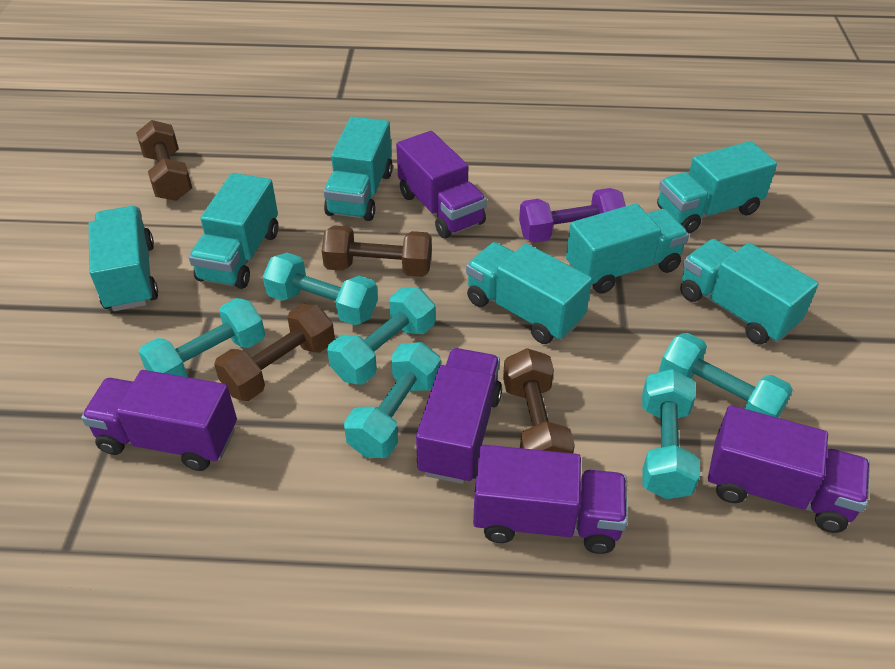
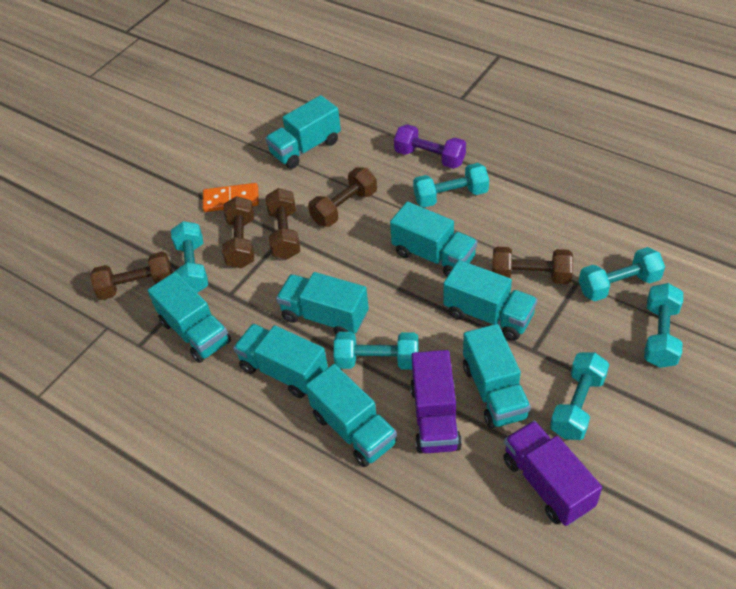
brown dumbbell: 4 -> 5
orange domino: 0 -> 1
purple truck: 5 -> 2
turquoise truck: 7 -> 8

